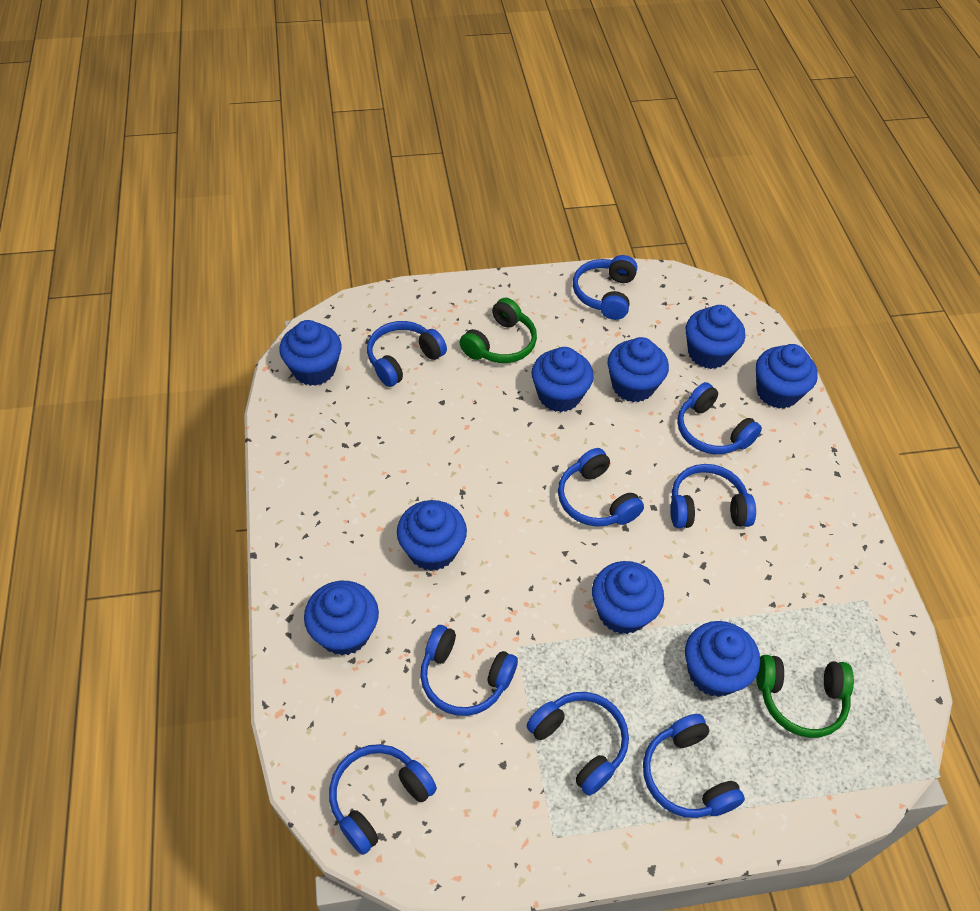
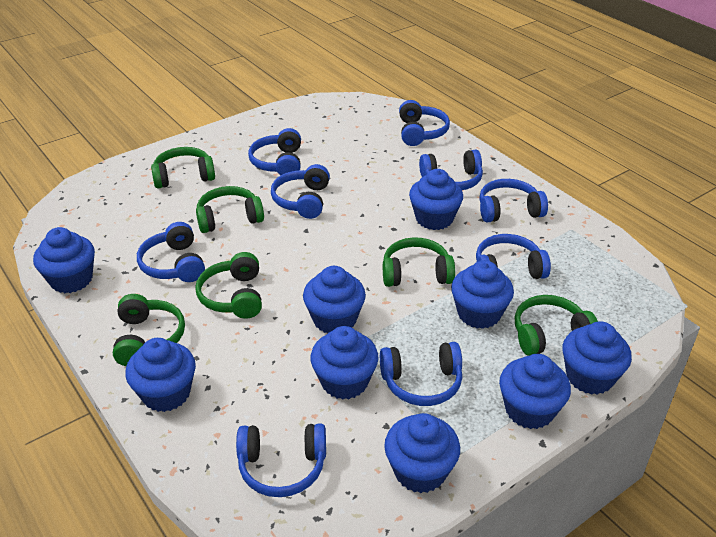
green headphones: 2 -> 6

